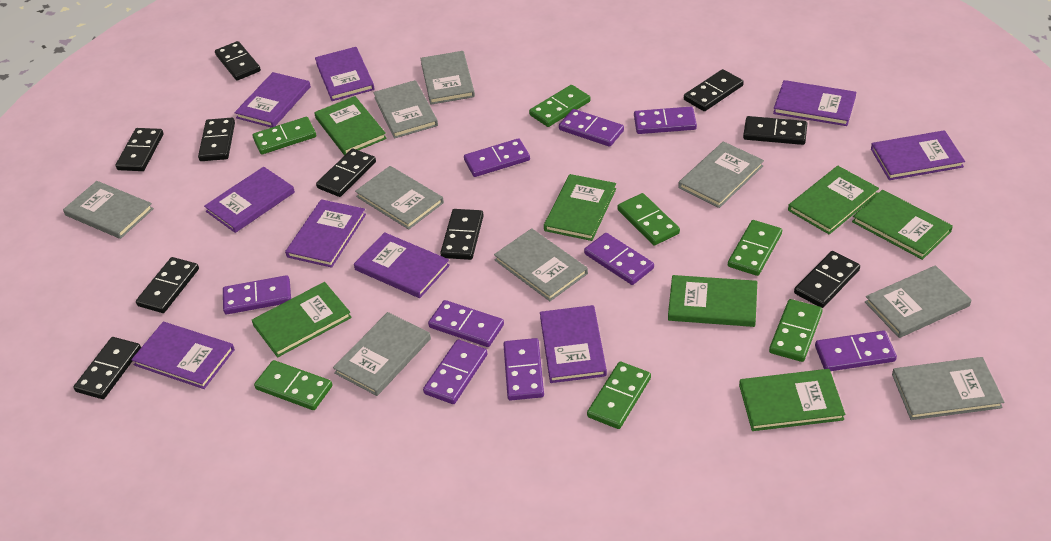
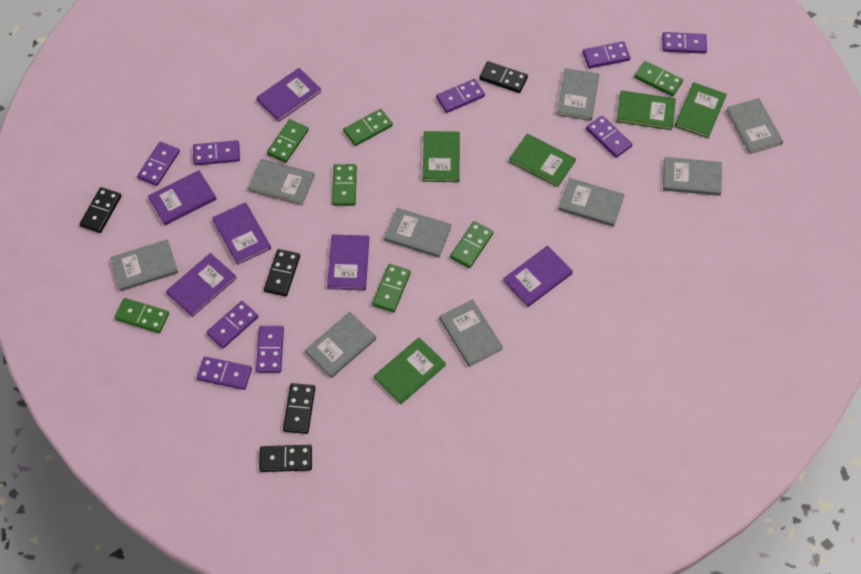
black domino: 10 -> 5
green book: 7 -> 5
purple book: 9 -> 6

